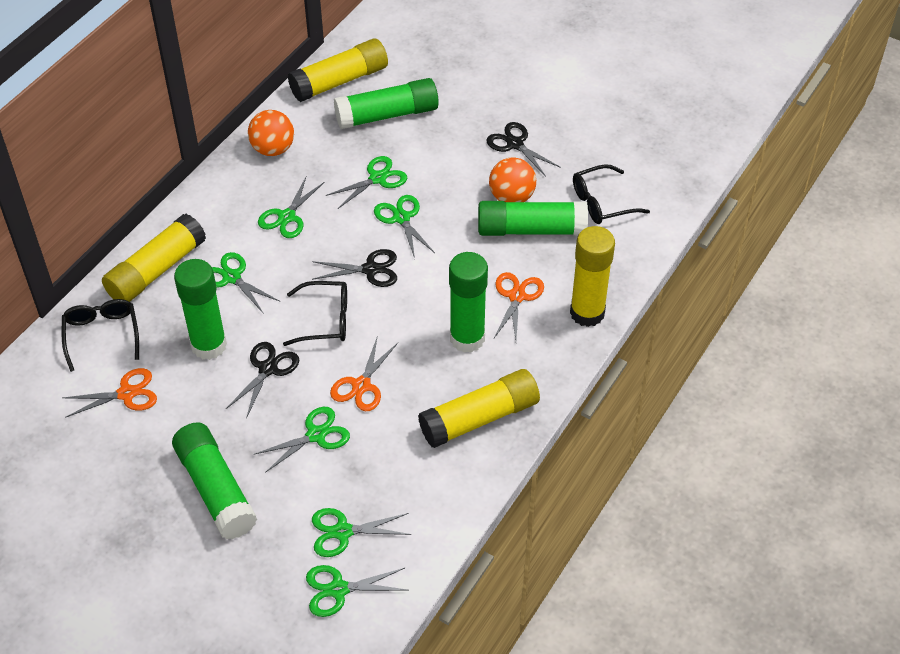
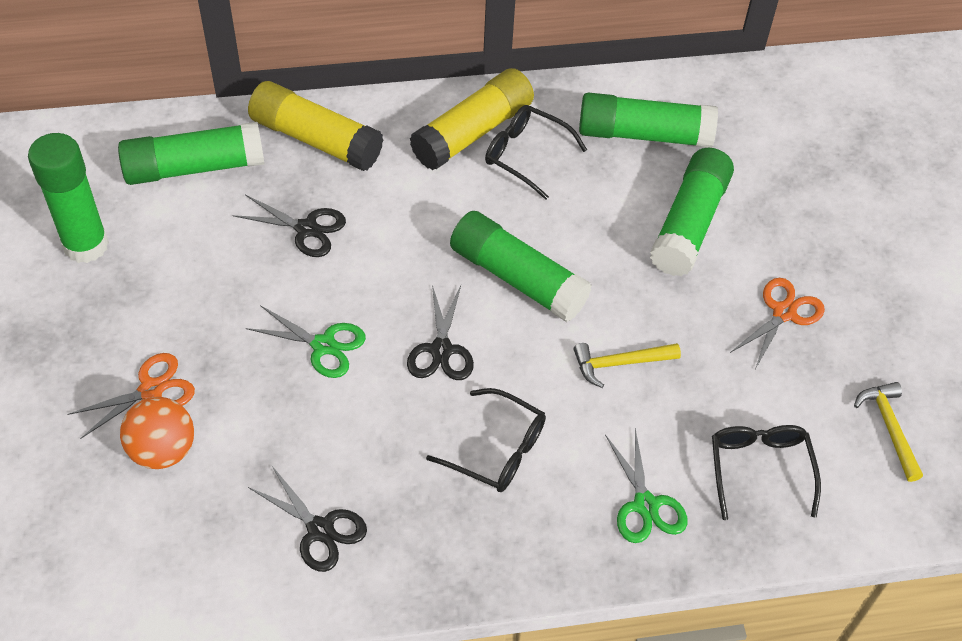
green scissors: 7 -> 2
orange ball: 2 -> 1
orange scissors: 3 -> 2
yellow glue stick: 4 -> 2
yellow hammer: 0 -> 2

